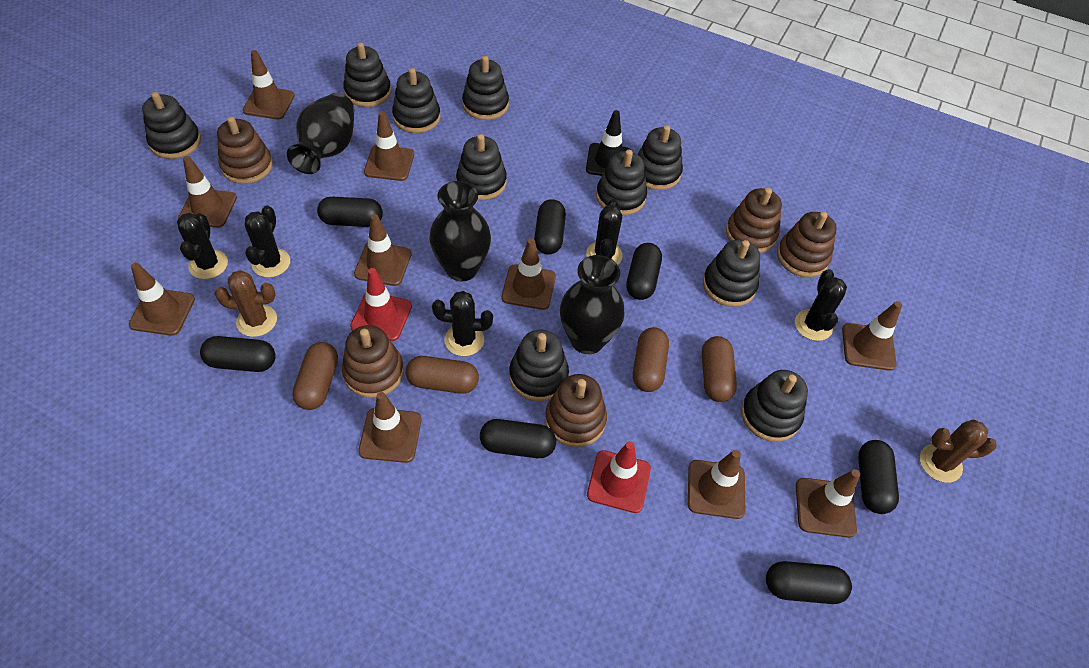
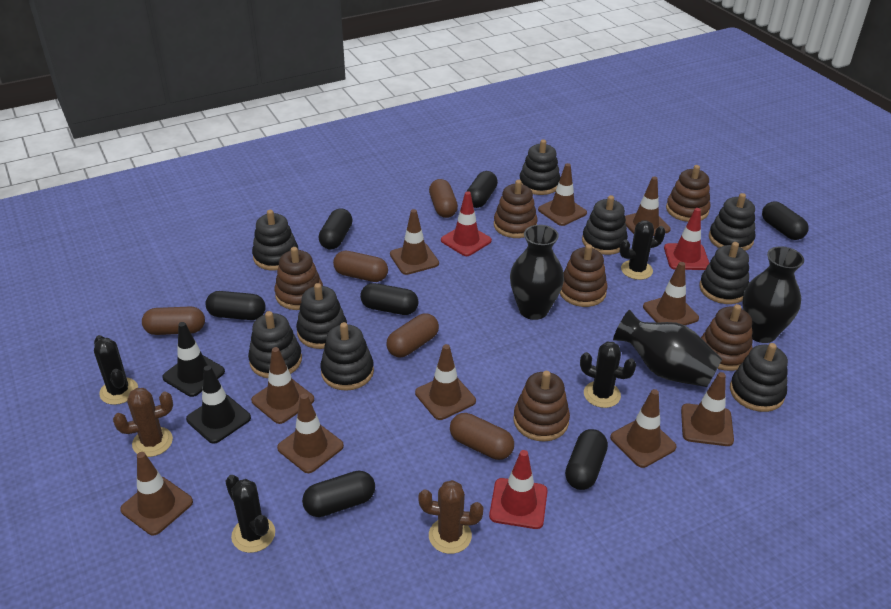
black cactus: 5 -> 4
black stacking toy: 10 -> 9
black traffic cone: 1 -> 2
brown capsule: 4 -> 5
brown stacking toy: 5 -> 6
red traffic cone: 2 -> 3

